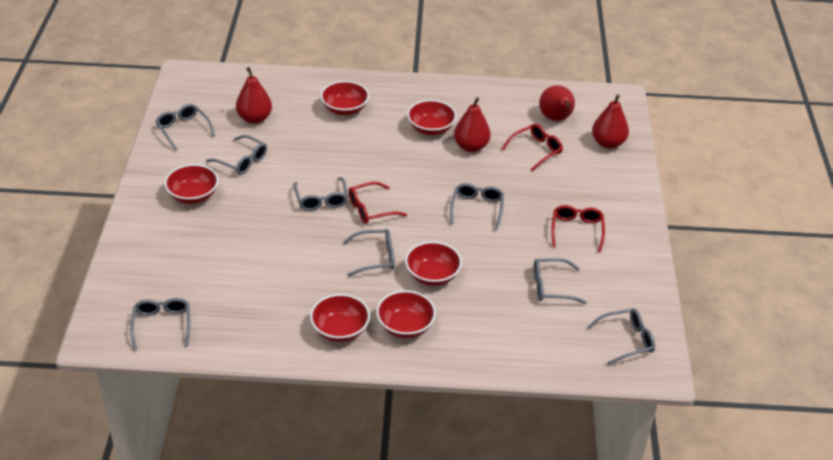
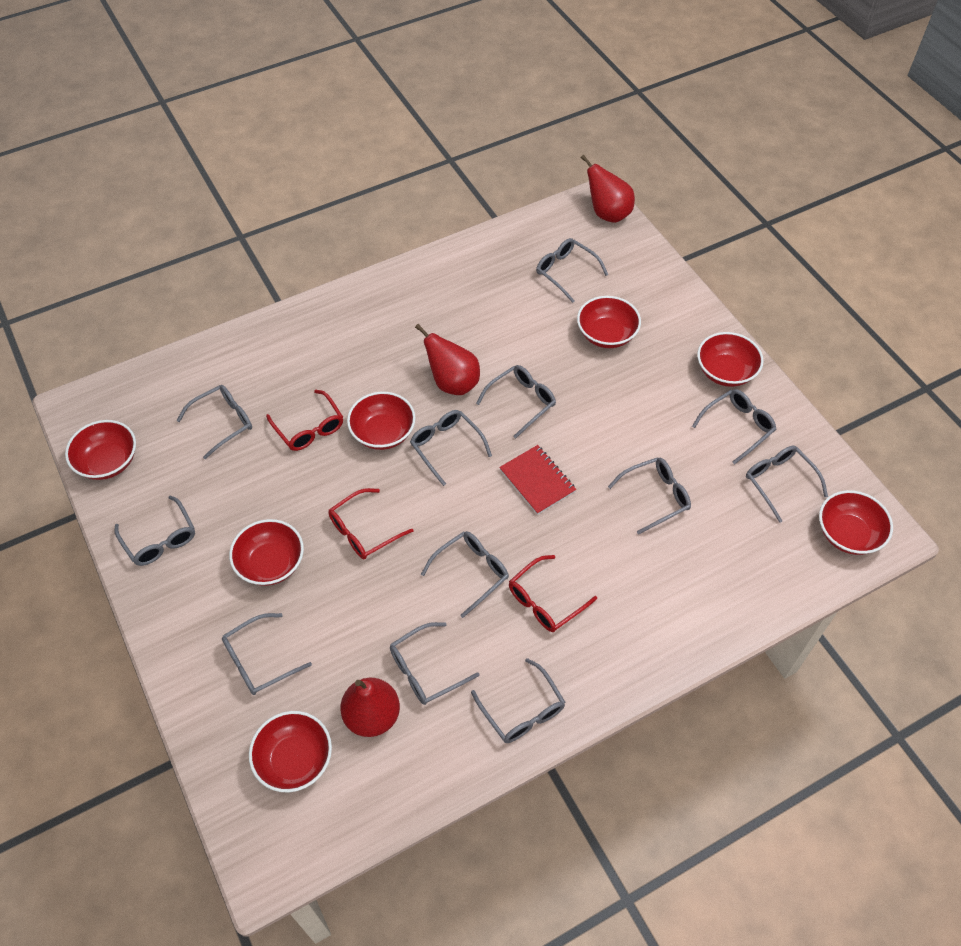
grey glasses: 8 -> 12
red bowl: 6 -> 7
red notebook: 0 -> 1
red pear: 4 -> 3

